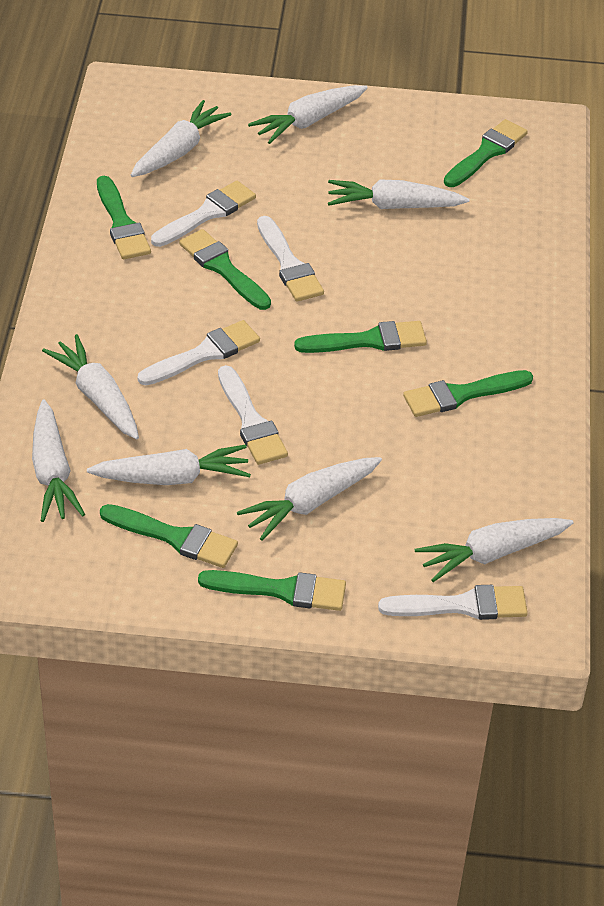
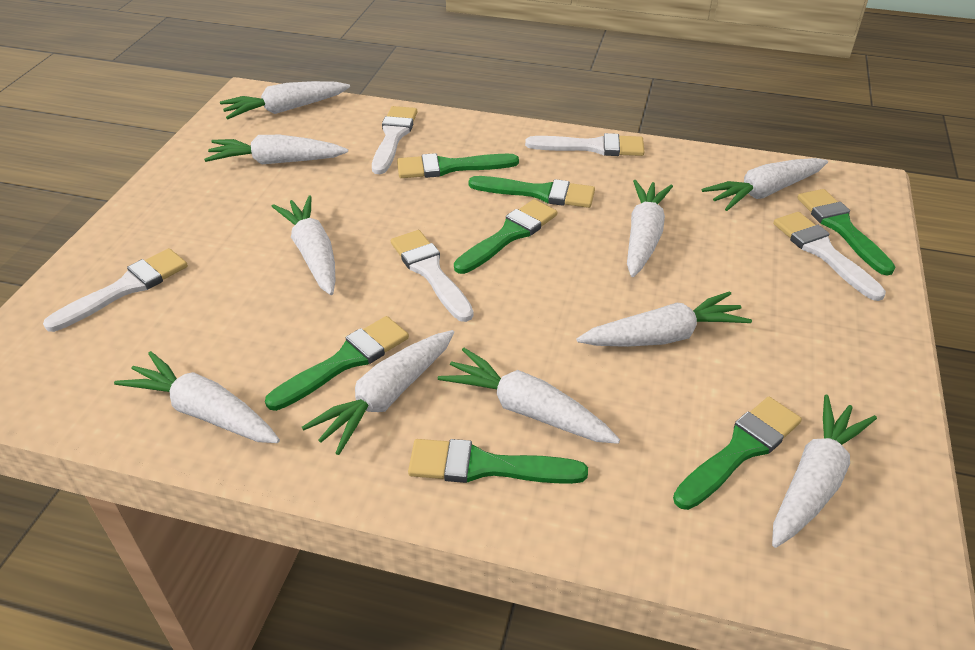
white carrot: 8 -> 10

